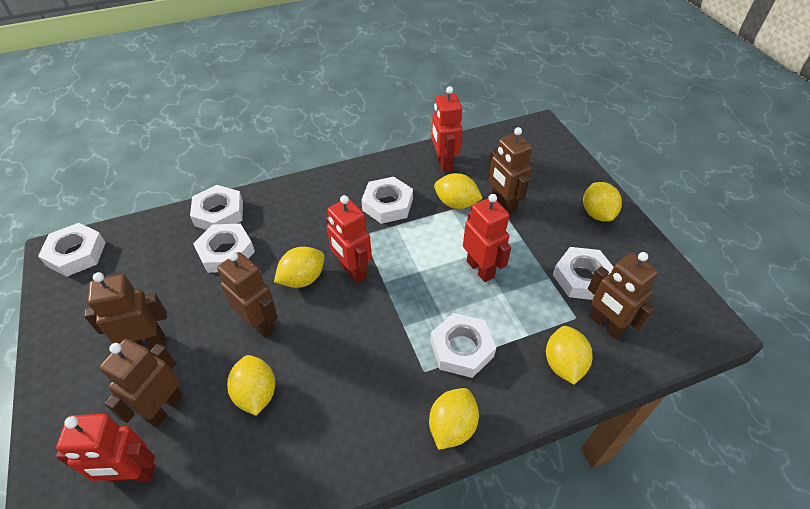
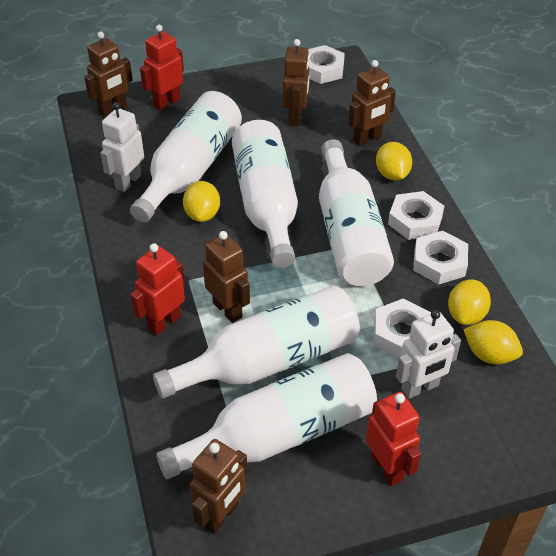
red robot: 4 -> 3
white bottle: 0 -> 5
white nut: 6 -> 4
white robot: 0 -> 2
yellow lemon: 6 -> 4

